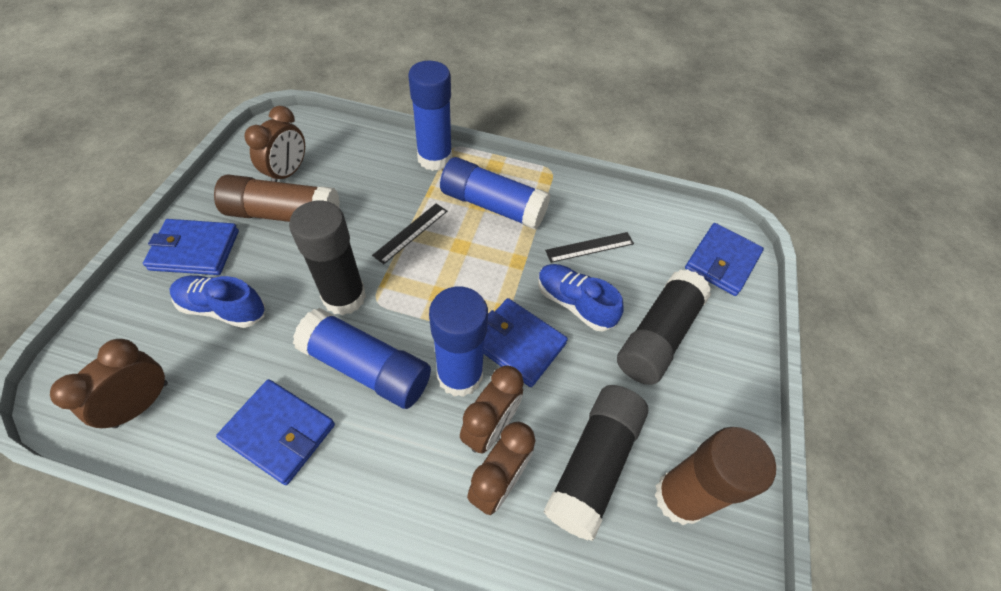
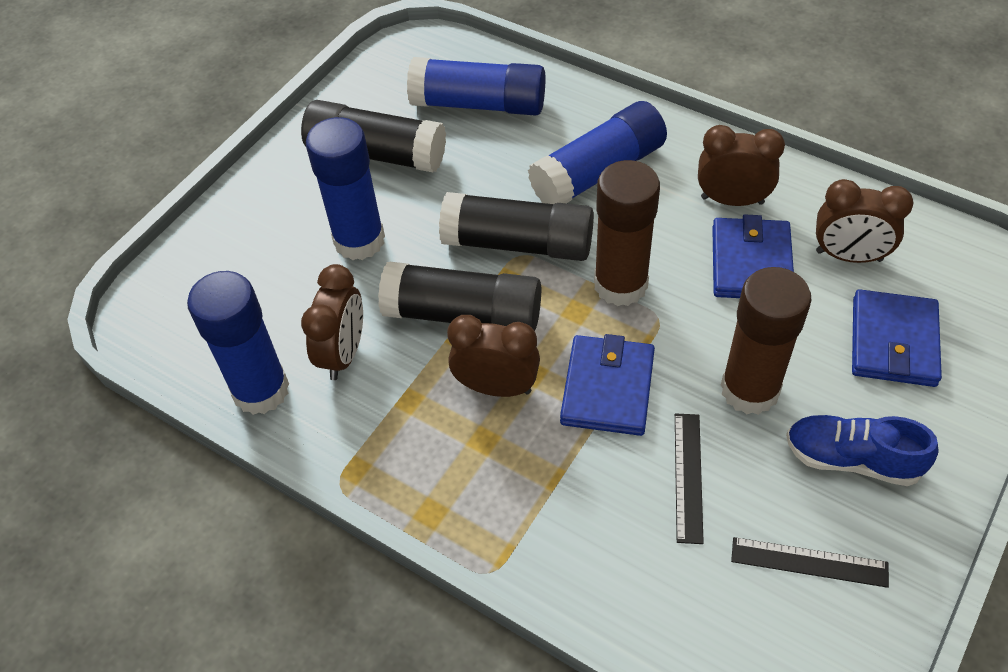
blue shoe: 2 -> 1
blue wallet: 4 -> 3

